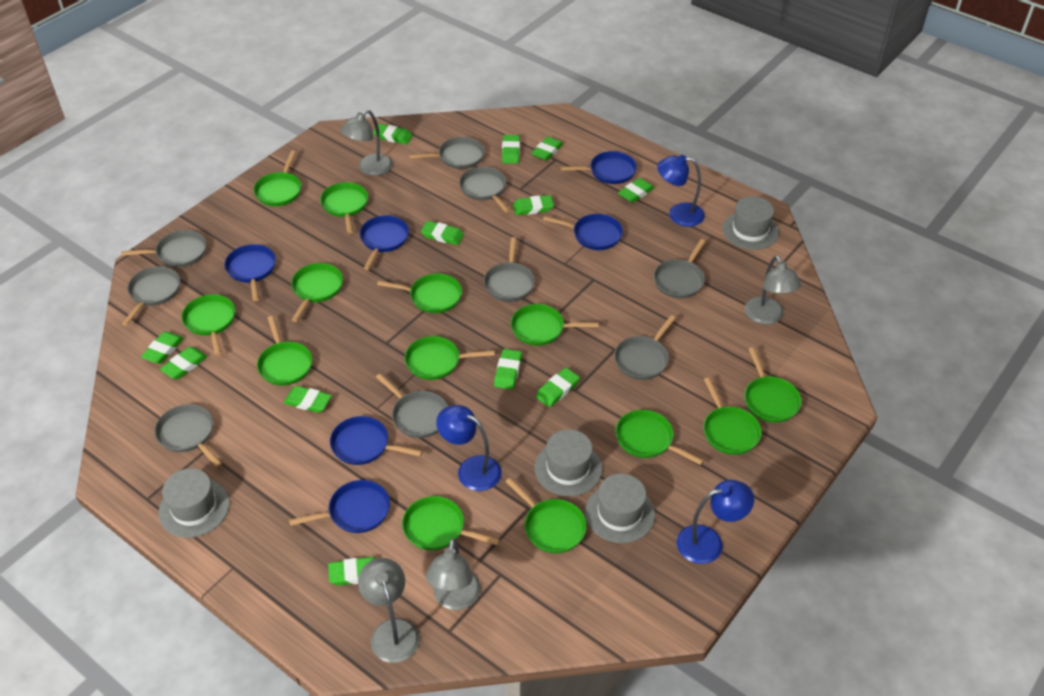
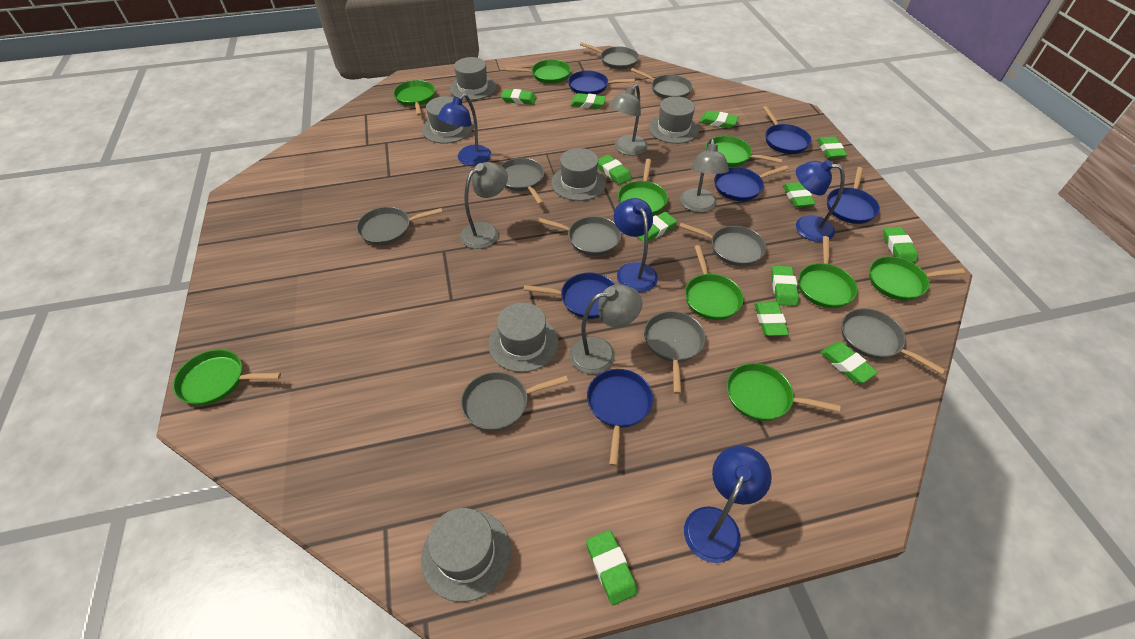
blue lamp: 3 -> 4
green pan: 13 -> 9
grey hat: 4 -> 6

